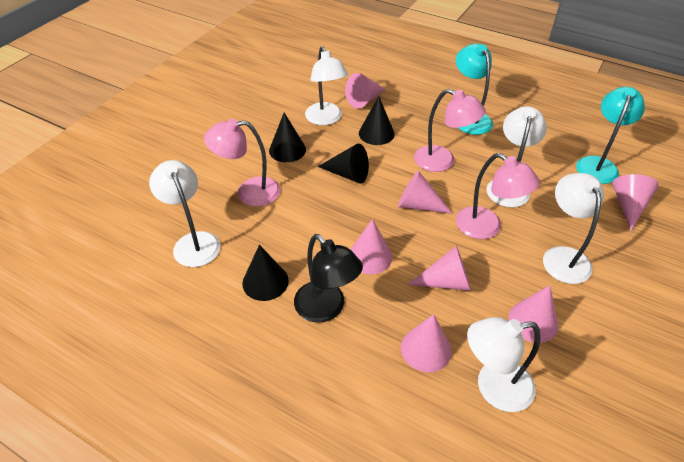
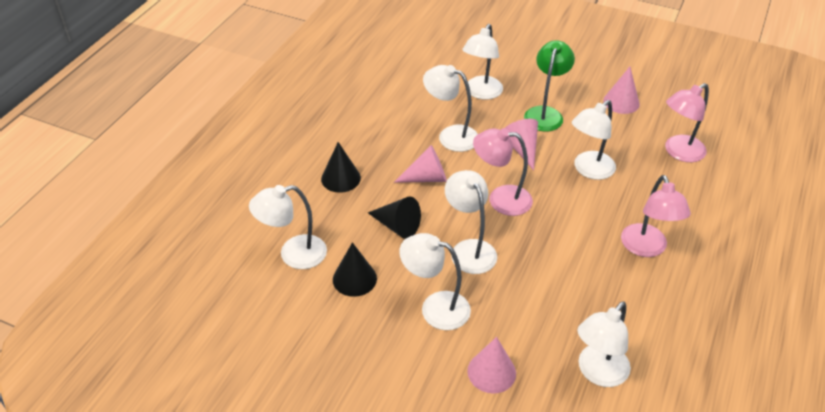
black cone: 4 -> 3
black lamp: 1 -> 0
green lamp: 0 -> 1
pink cone: 7 -> 4
turquoise lamp: 2 -> 0
white lamp: 5 -> 7

